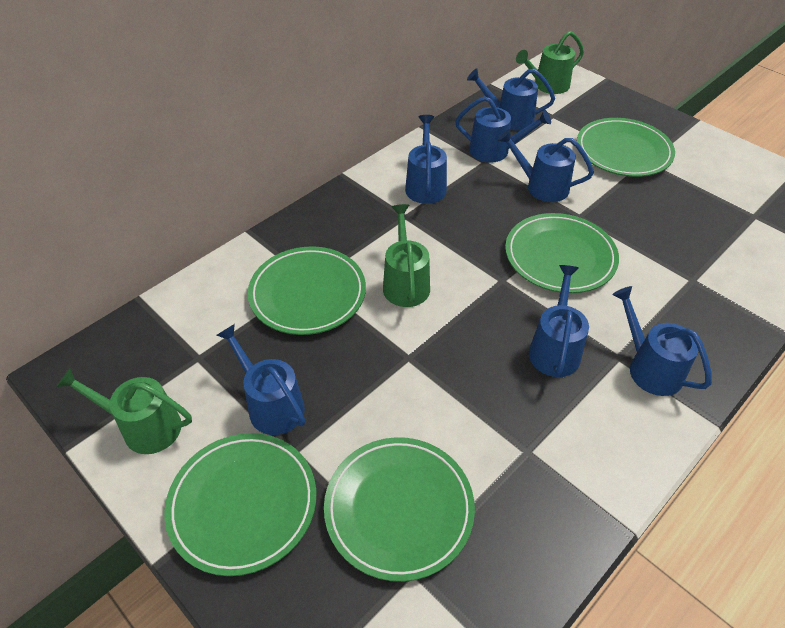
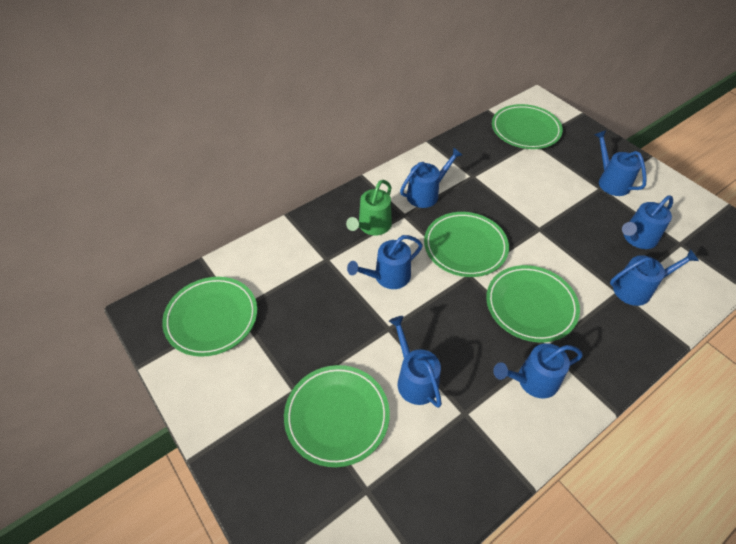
green watering can: 3 -> 1

